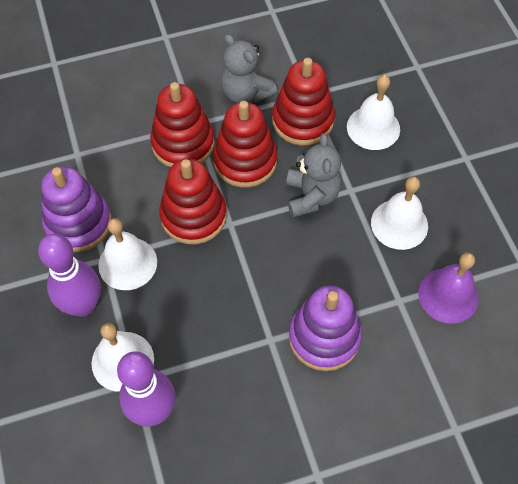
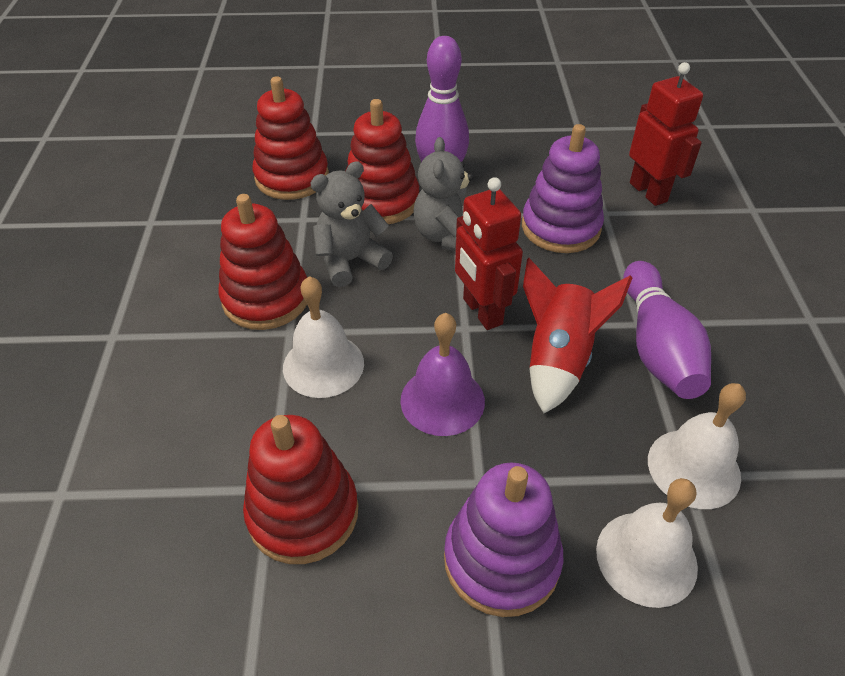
red robot: 0 -> 2
red rocket: 0 -> 1
white bell: 4 -> 3

